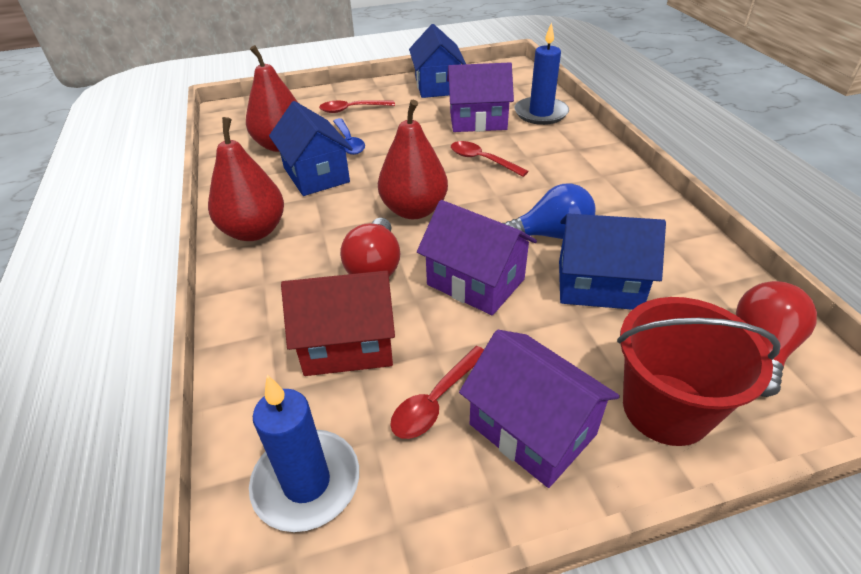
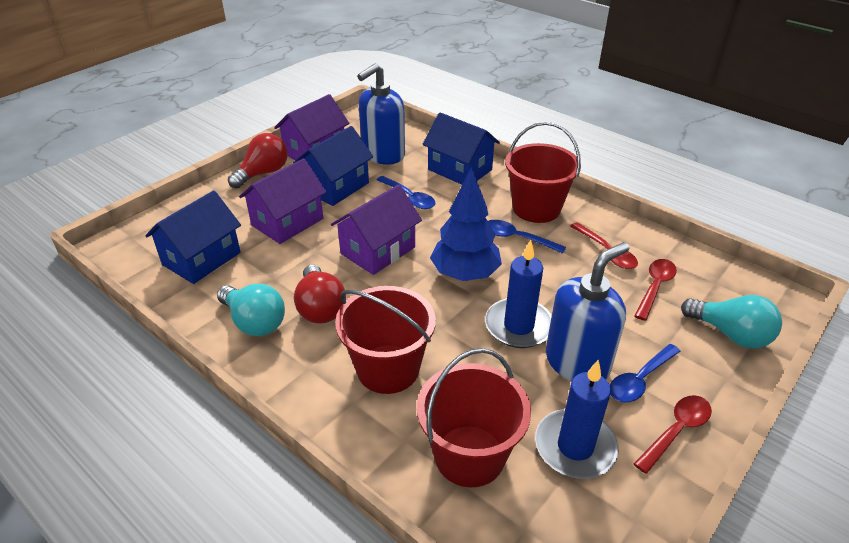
blue light bulb: 1 -> 0
blue soap dispenser: 0 -> 2
blue spoon: 1 -> 3
blue tree: 0 -> 1
red bucket: 1 -> 3
red house: 1 -> 0
red pear: 3 -> 0
turquoise light bulb: 0 -> 2

